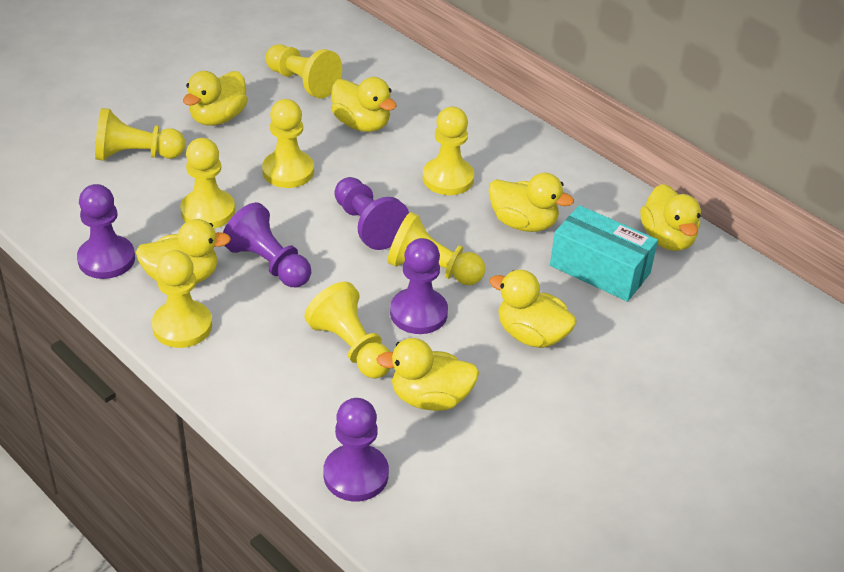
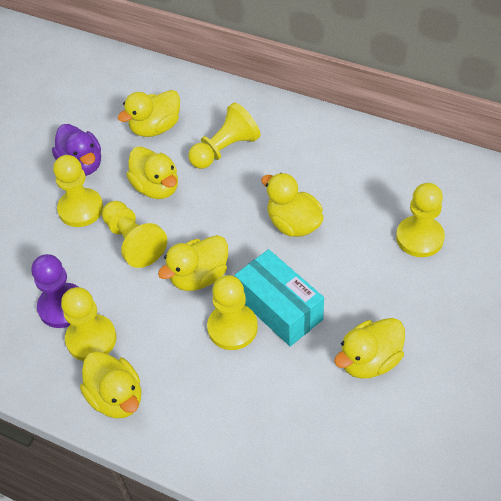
purple duck: 0 -> 1
purple pawn: 5 -> 1
yellow duck: 7 -> 6
yellow pawn: 8 -> 6

